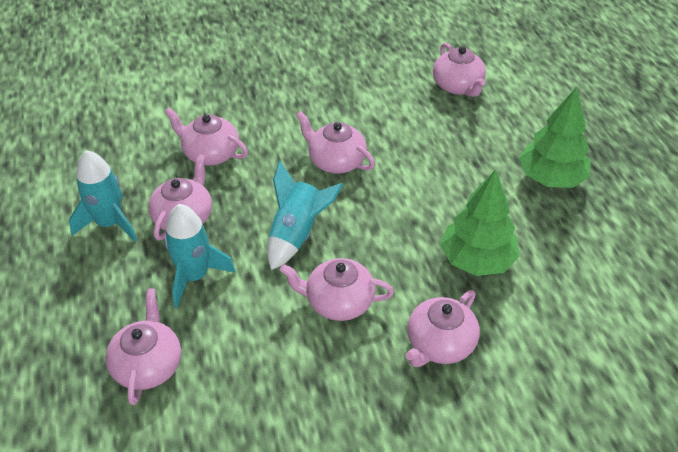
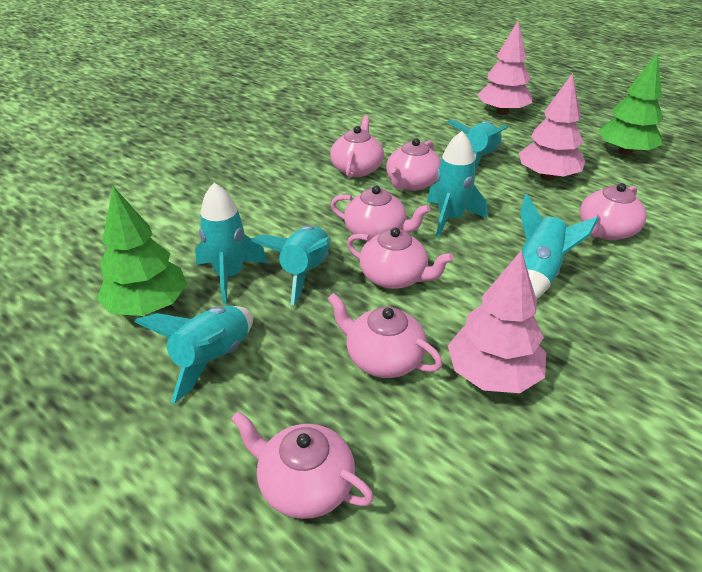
pink tree: 0 -> 3
turquoise rocket: 3 -> 6

